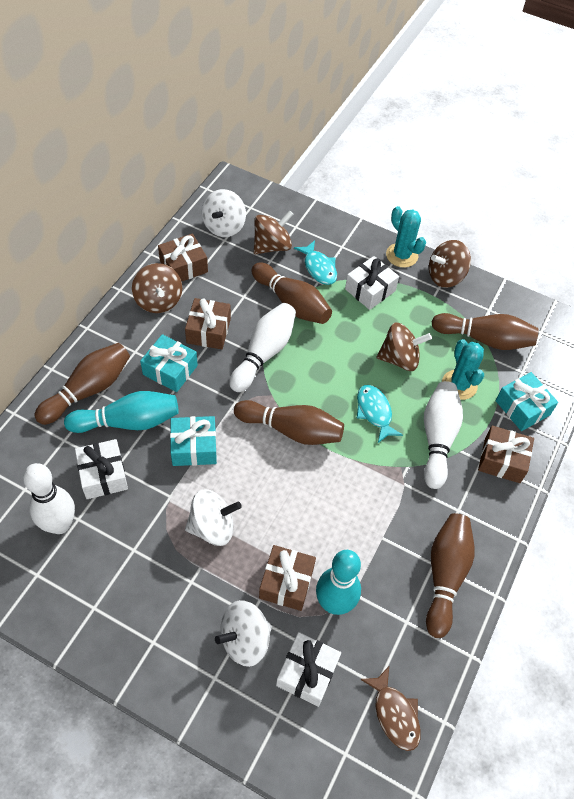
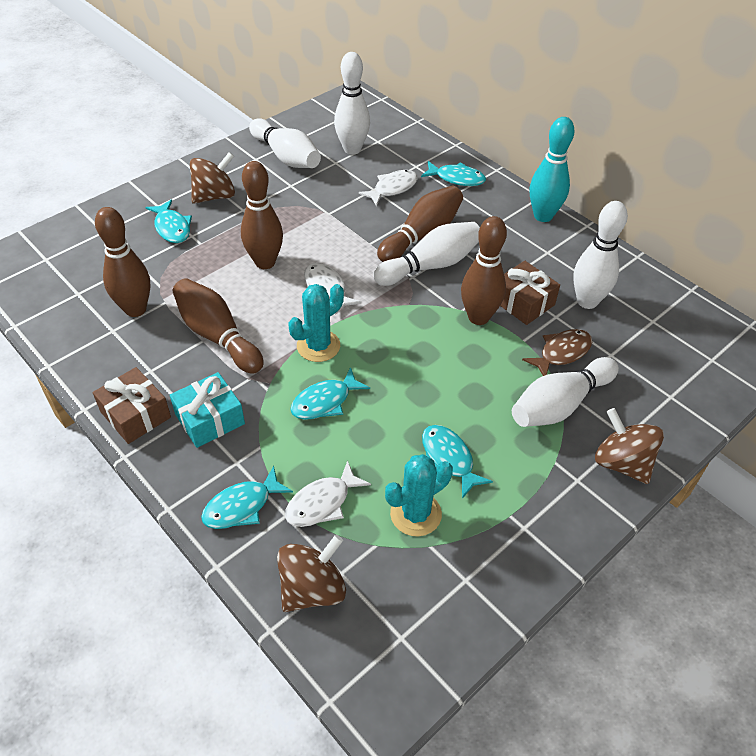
brown gift: 4 -> 2
brown spinning top: 4 -> 3
turquoise bowling pin: 2 -> 1
turquoise fish: 2 -> 5
turquoise gift: 3 -> 1
white bowling pin: 3 -> 5
white fish: 0 -> 3
white gift: 3 -> 0
white spinning top: 3 -> 0

